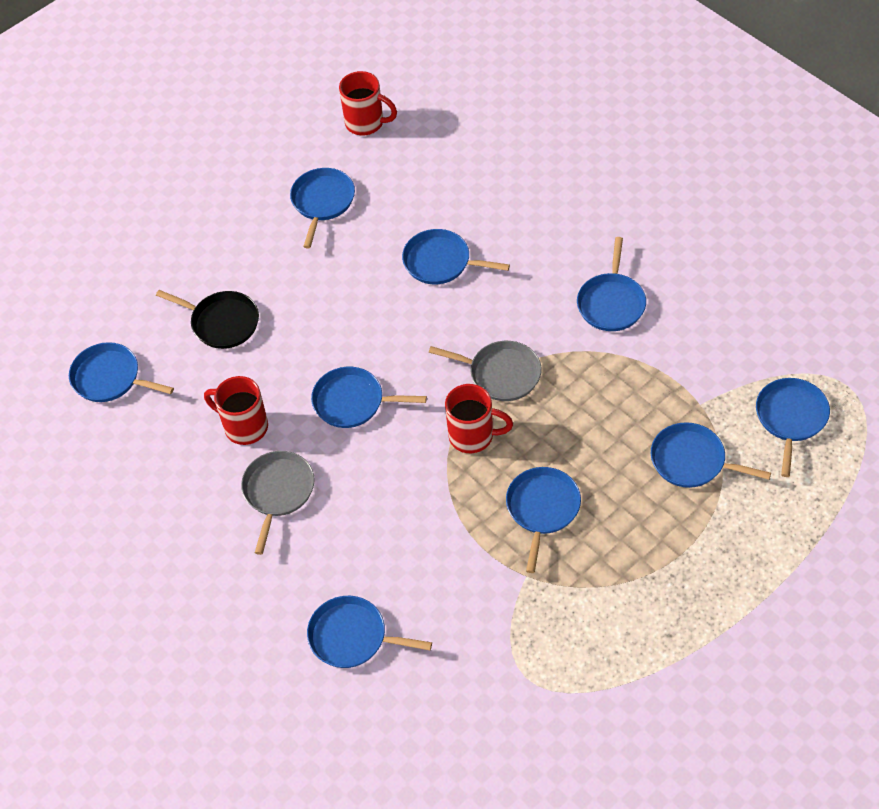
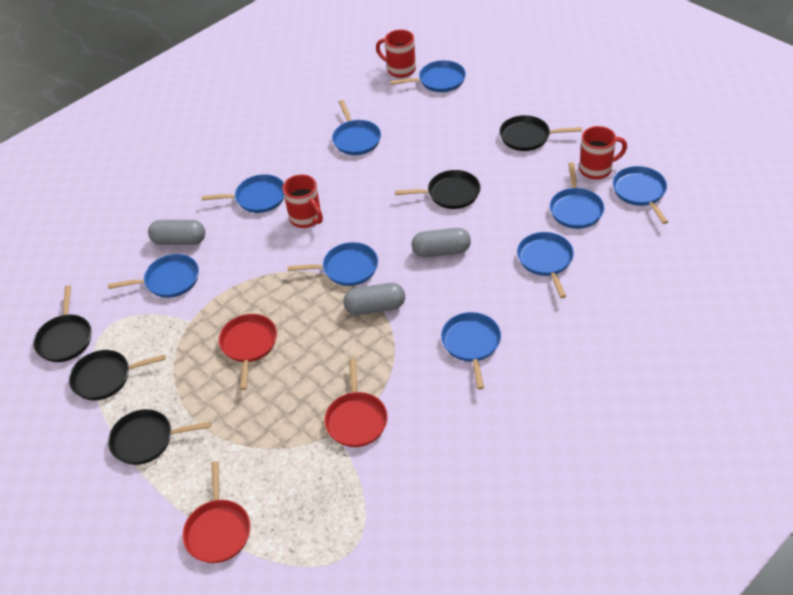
black pan: 1 -> 5
grey capsule: 0 -> 3
grey pan: 2 -> 0
red pan: 0 -> 3

